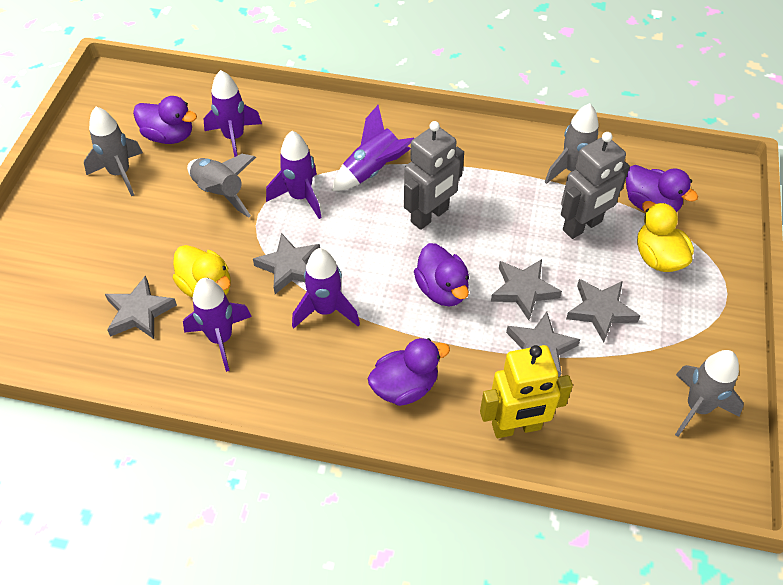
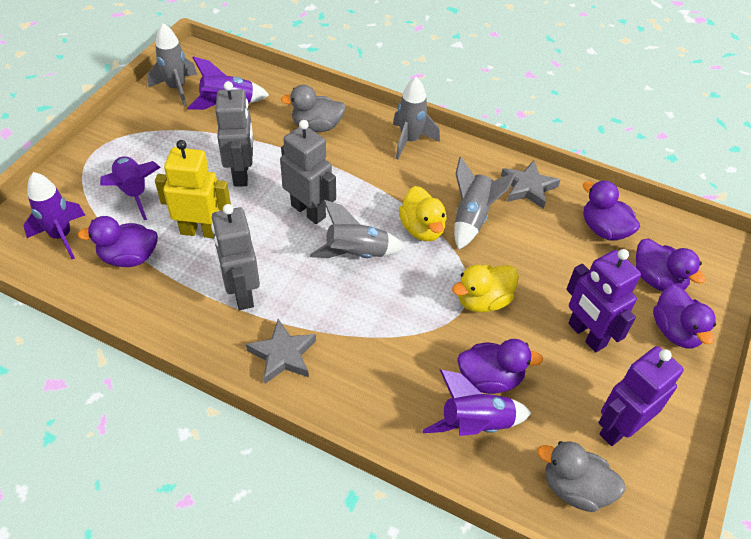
grey duck: 0 -> 2
grey robot: 2 -> 3
grey star: 5 -> 2
purple duck: 4 -> 5
purple robot: 0 -> 2
purple rocket: 5 -> 4

